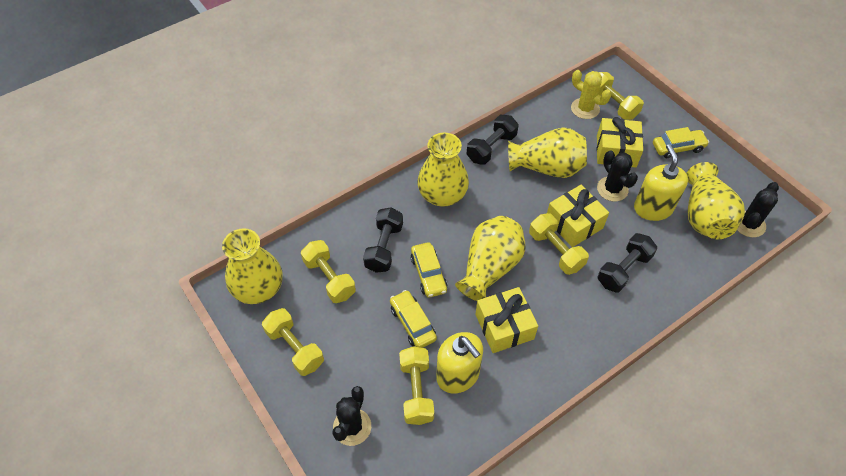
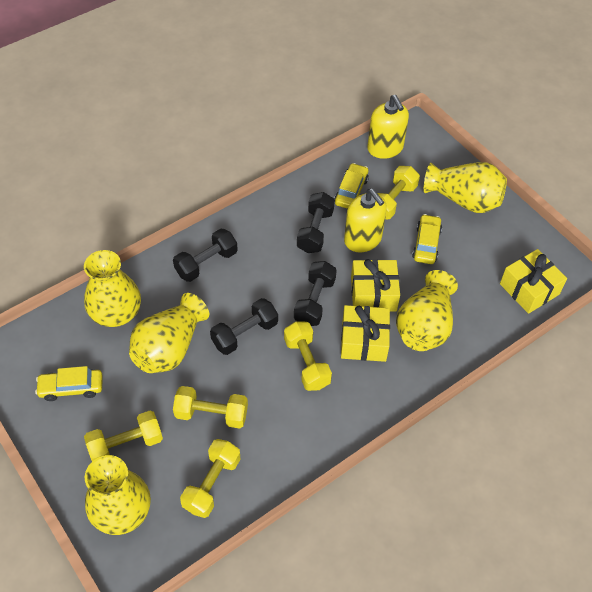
black cactus: 3 -> 0
black dumbbell: 3 -> 4
yellow cactus: 1 -> 0

